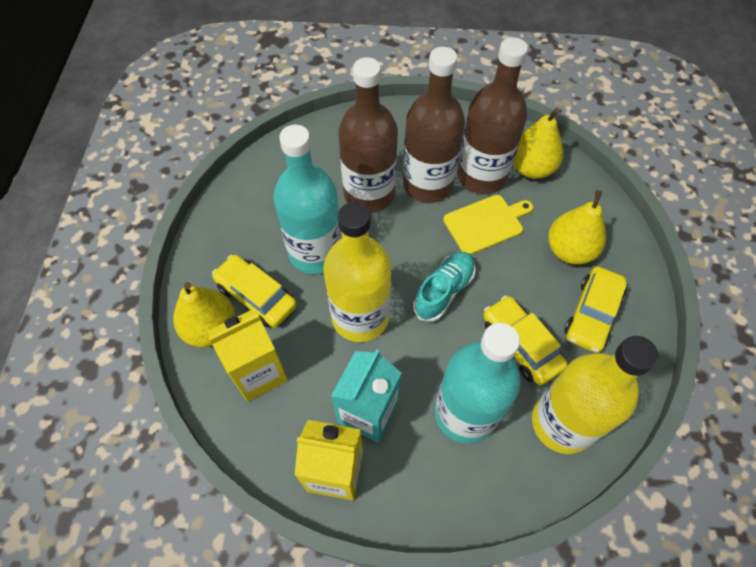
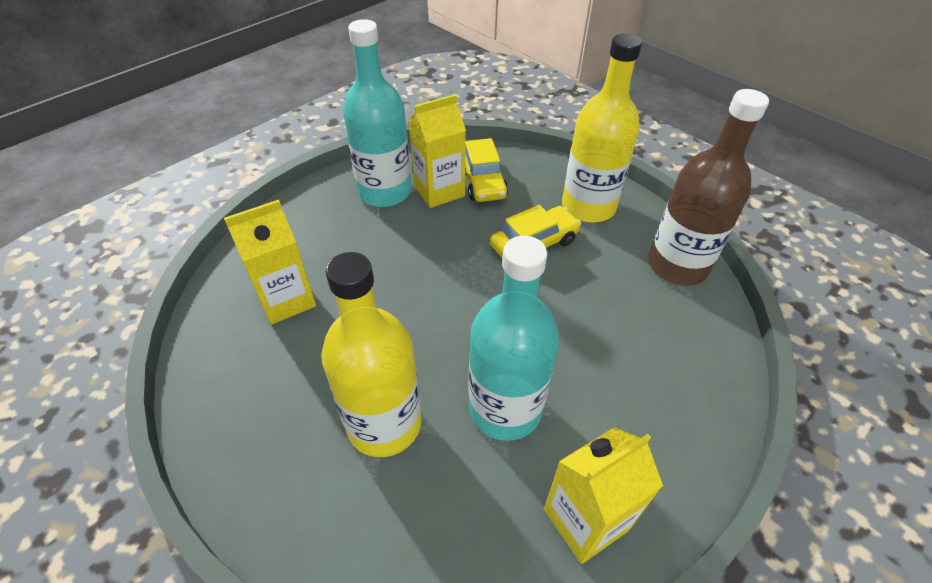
brown bottle: 3 -> 1
turquoise carton: 1 -> 0
turquoise shoe: 1 -> 0
yellow car: 3 -> 2
yellow carton: 2 -> 3
yellow cutting board: 1 -> 0
yellow pear: 3 -> 0

